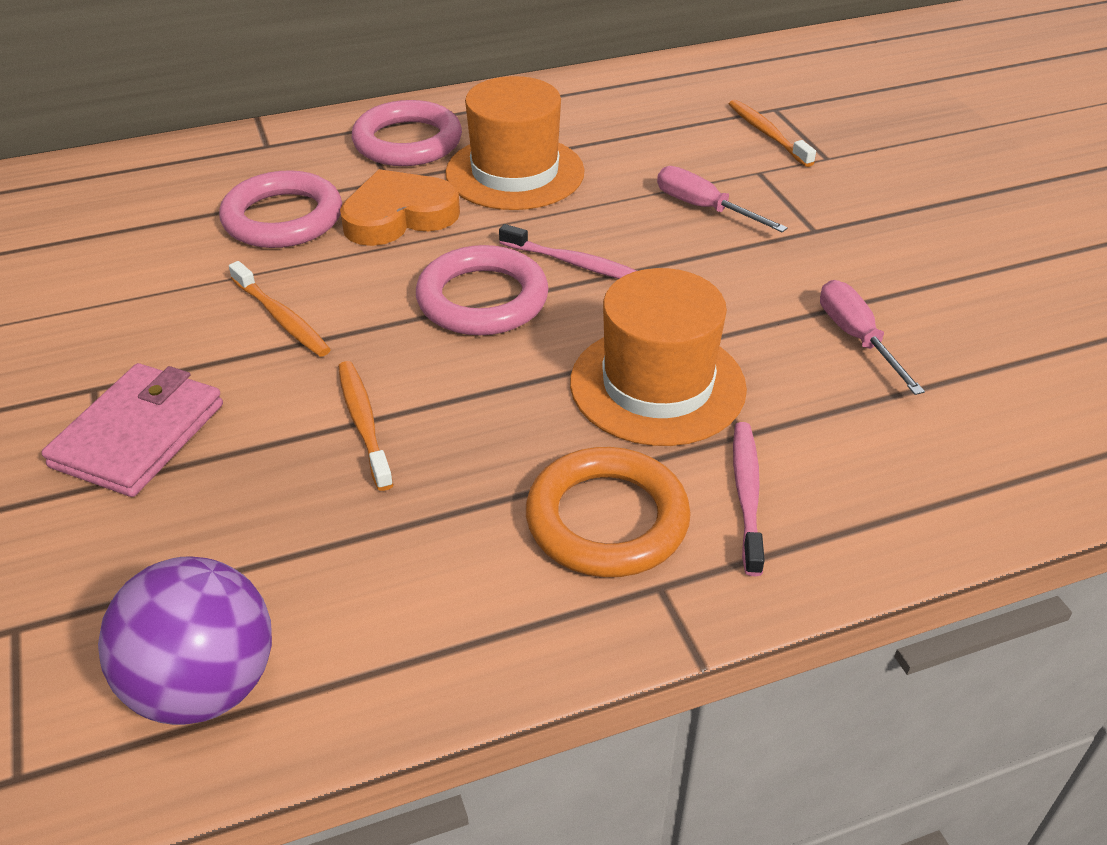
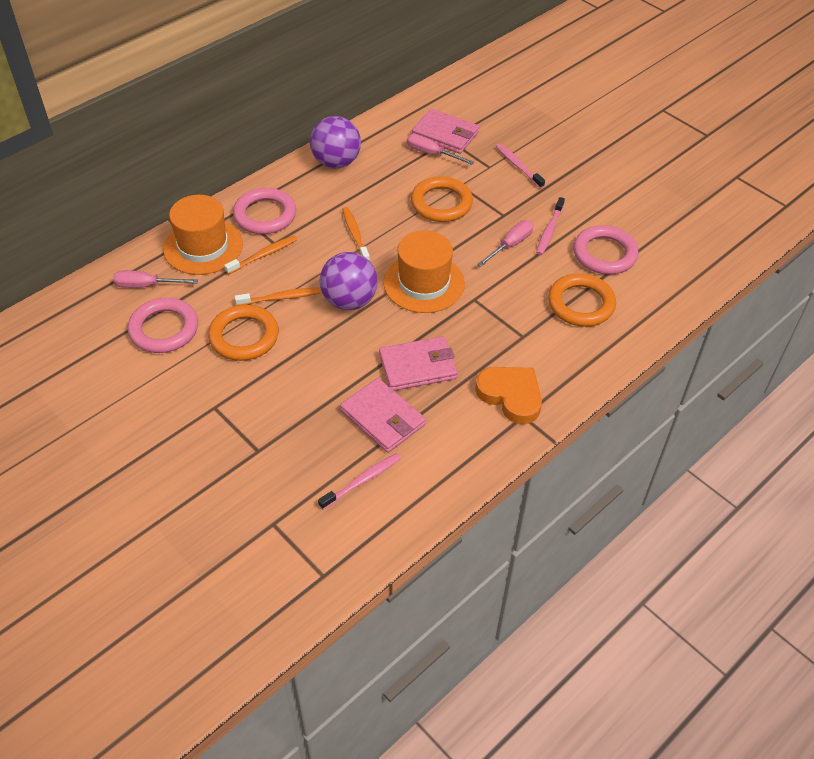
orange ring: 1 -> 3
pink screwdriver: 2 -> 3
pink toothbrush: 2 -> 3
pink wallet: 1 -> 3
purple ball: 1 -> 2

